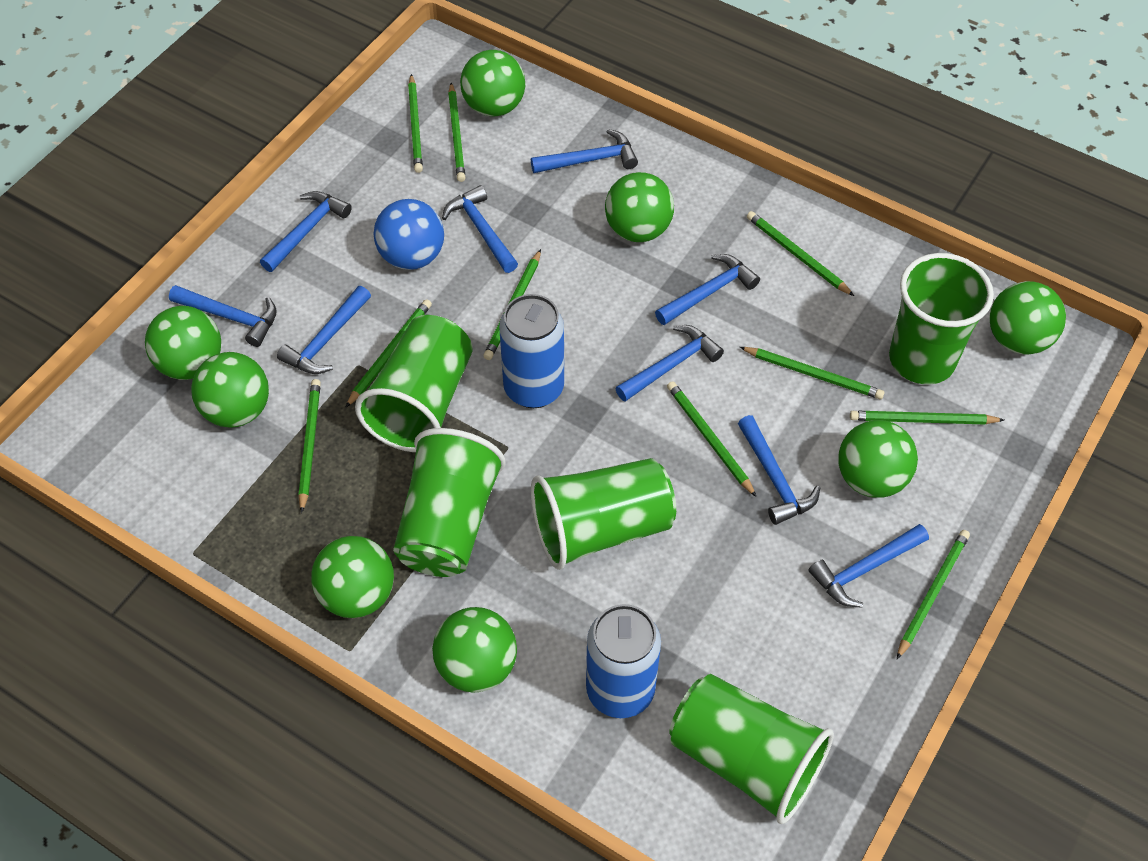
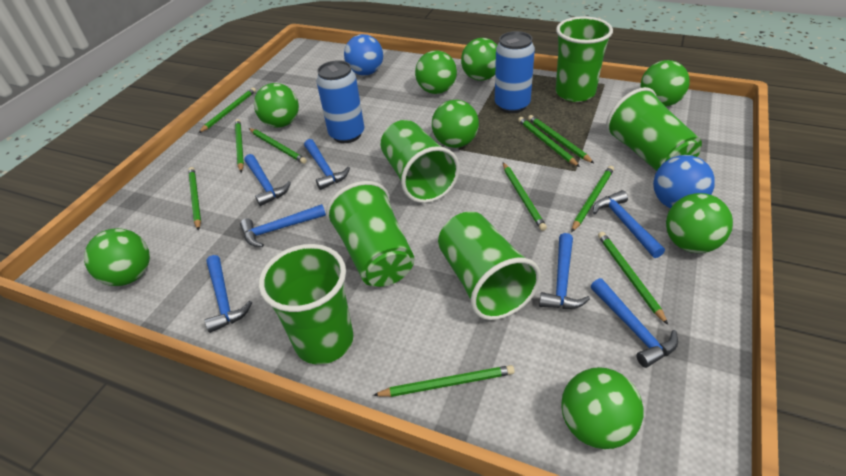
blue ball: 1 -> 2
blue hammer: 9 -> 7
green cup: 5 -> 6

